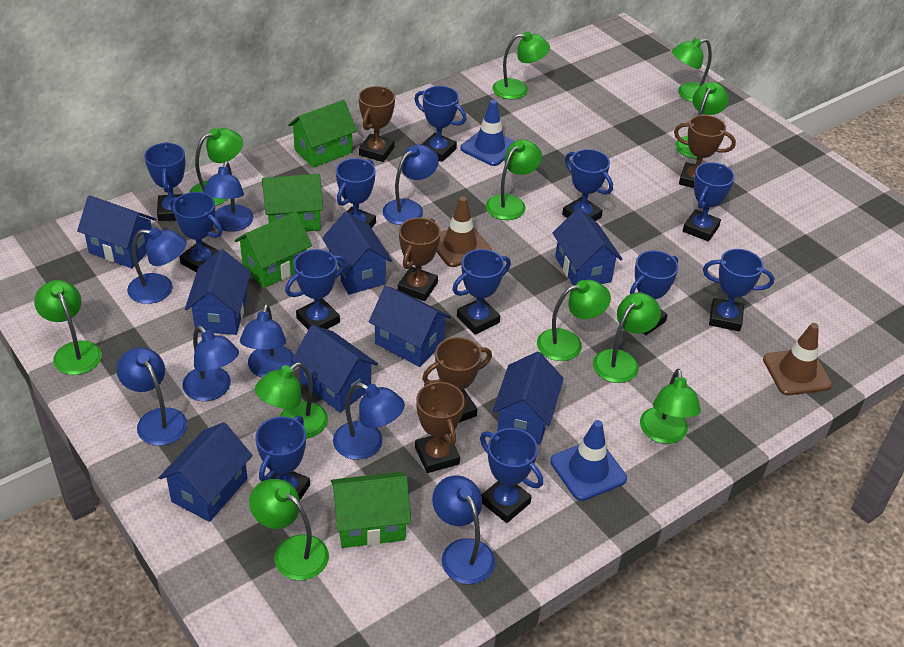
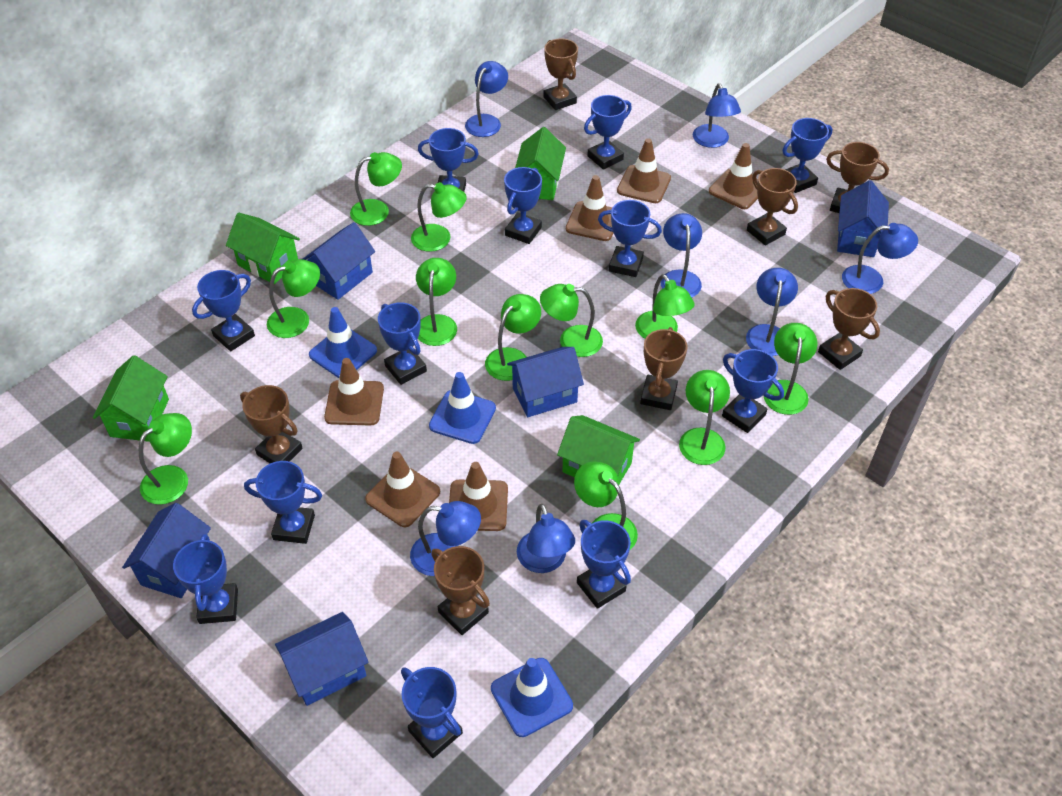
blue house: 8 -> 5
blue lamp: 8 -> 7
blue traffic cone: 2 -> 3
brown traffic cone: 2 -> 6
brown trophy: 5 -> 7

